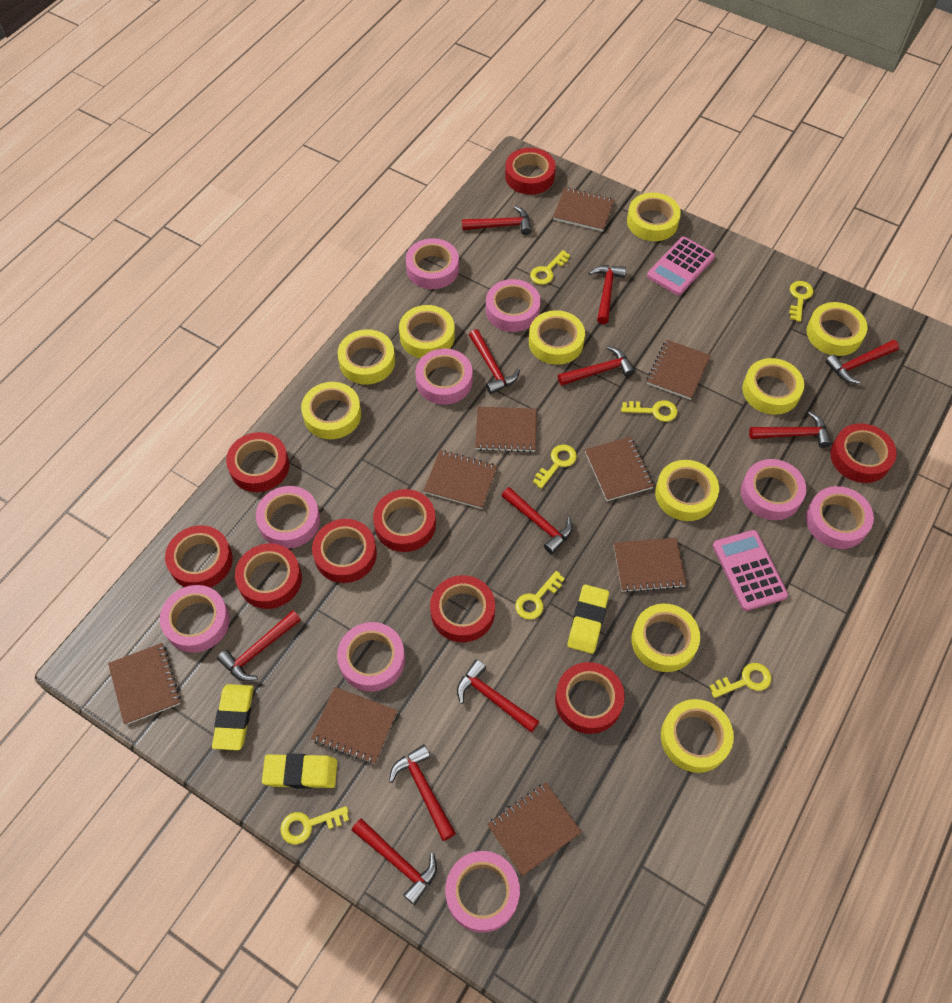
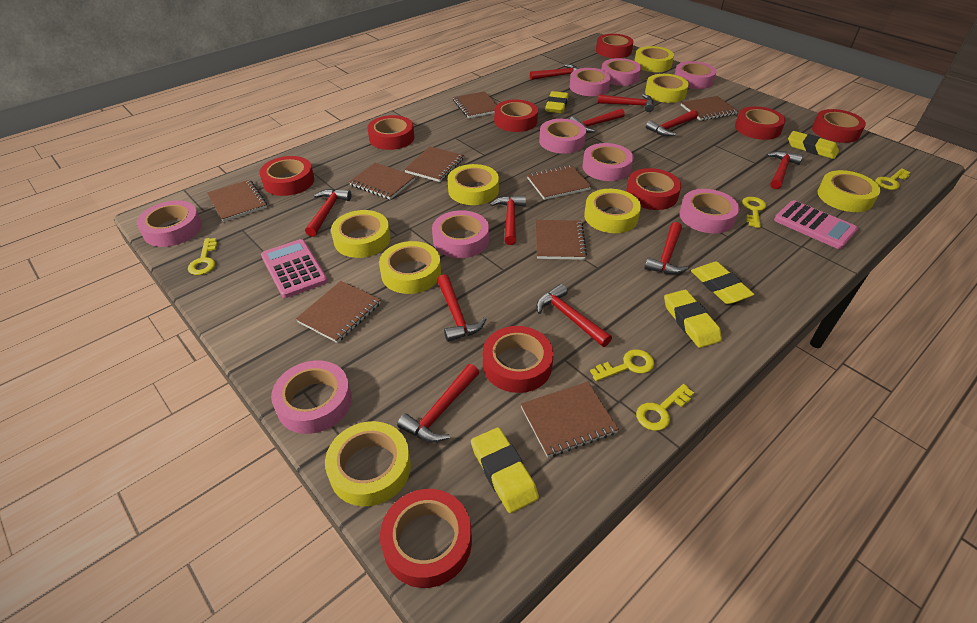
yellow eraser: 3 -> 5
yellow key: 7 -> 5
yellow tape: 10 -> 8

